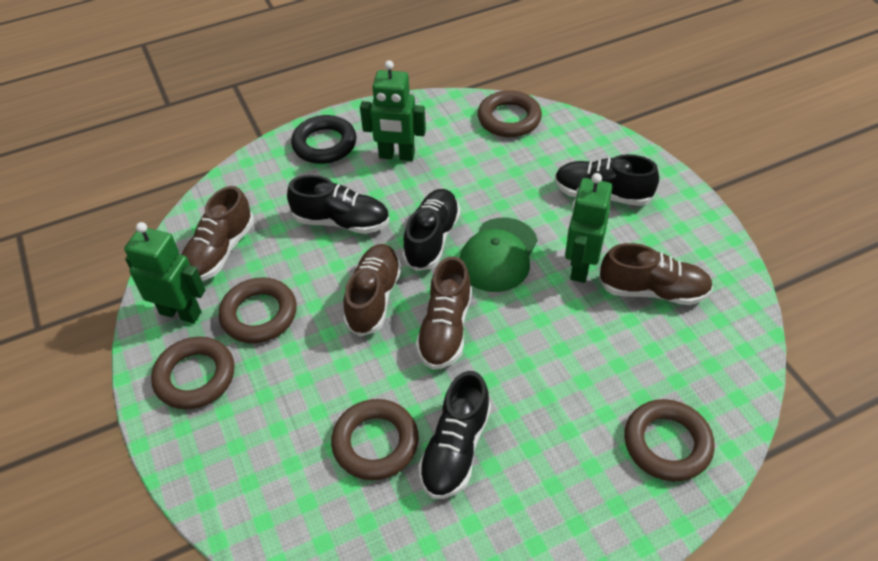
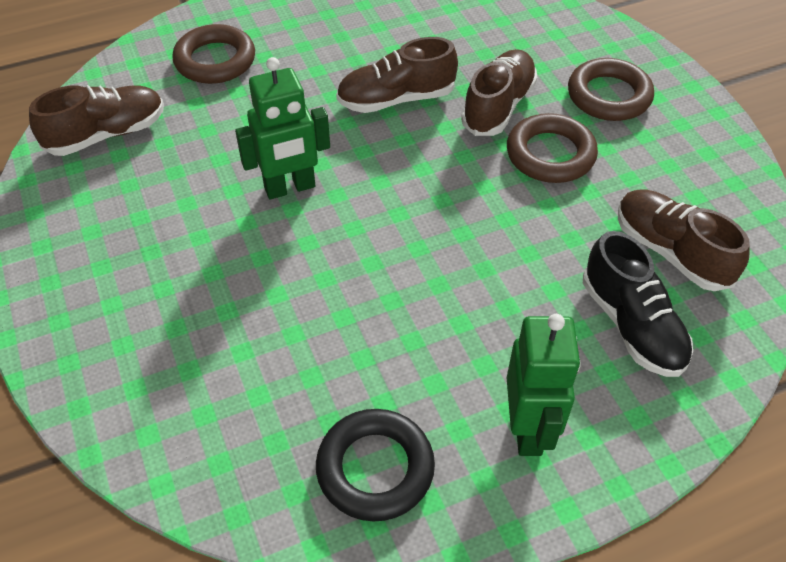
black shoe: 4 -> 1
brown ring: 5 -> 3
green cap: 1 -> 0
green robot: 3 -> 2

